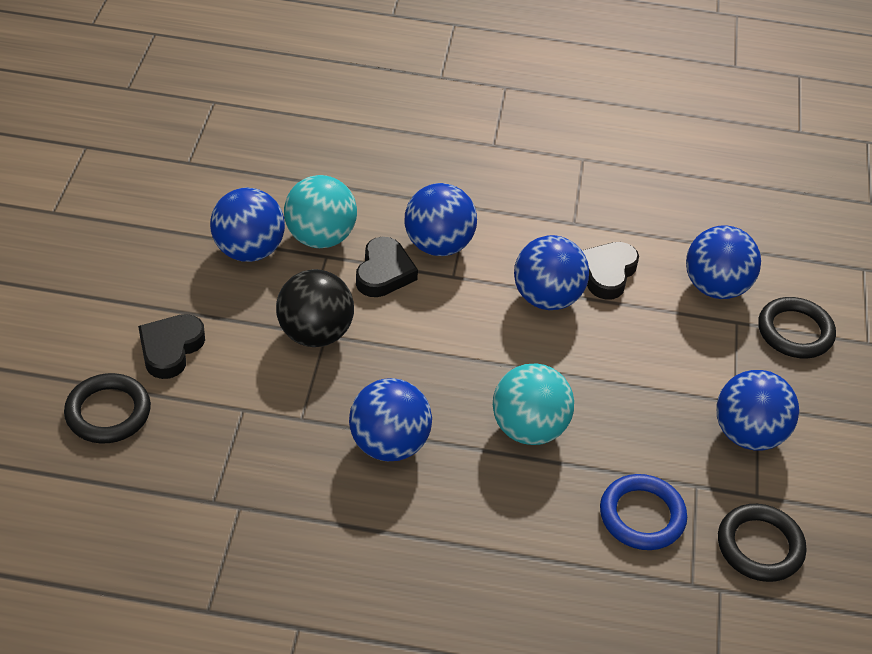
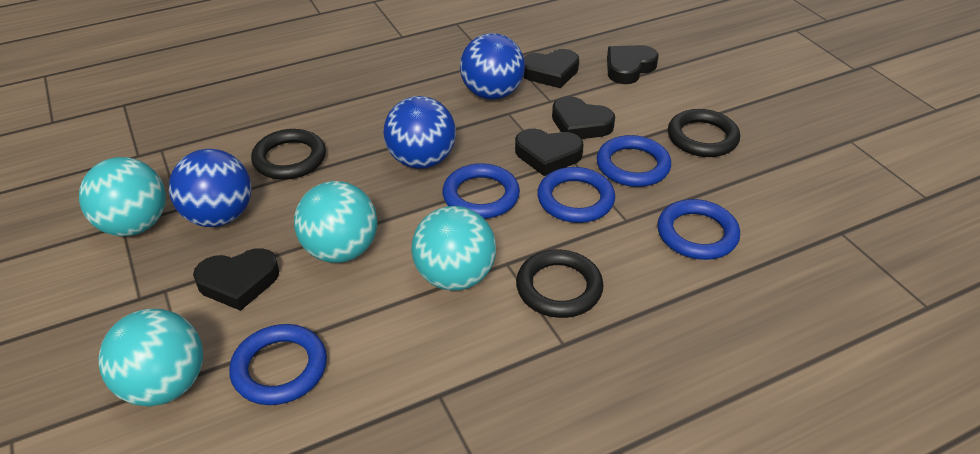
black ball: 1 -> 0
black heart: 3 -> 5
blue ball: 6 -> 3
blue ring: 1 -> 5
turquoise ball: 2 -> 4

